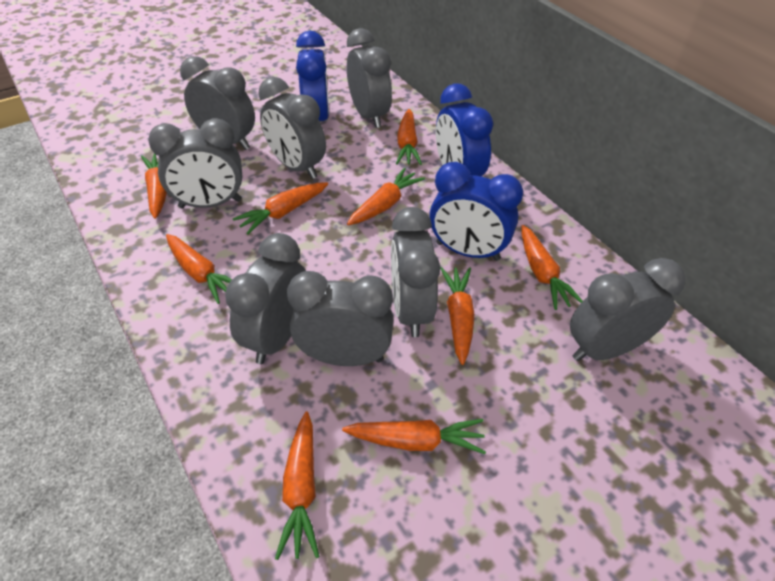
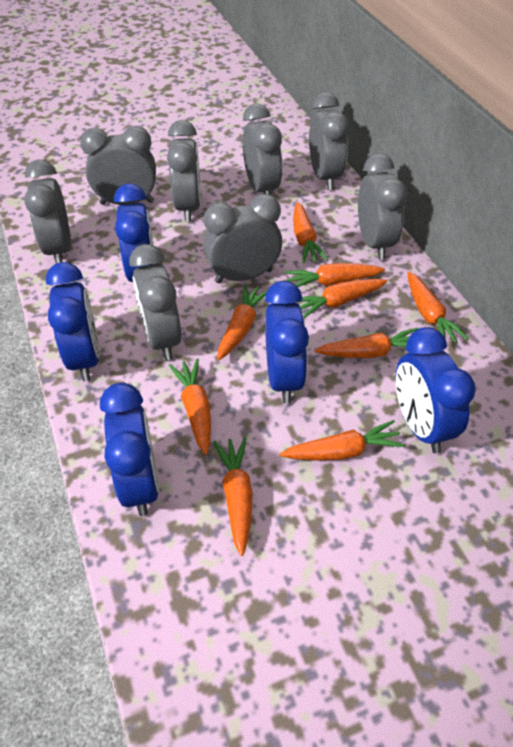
blue clock: 3 -> 5

